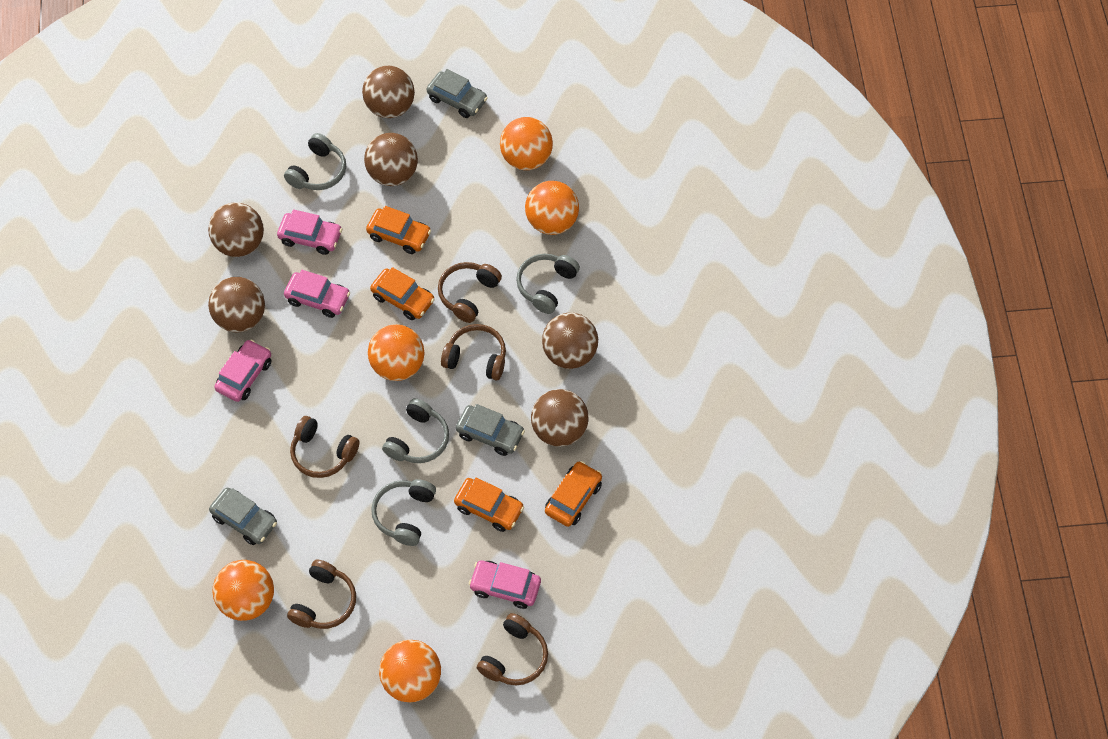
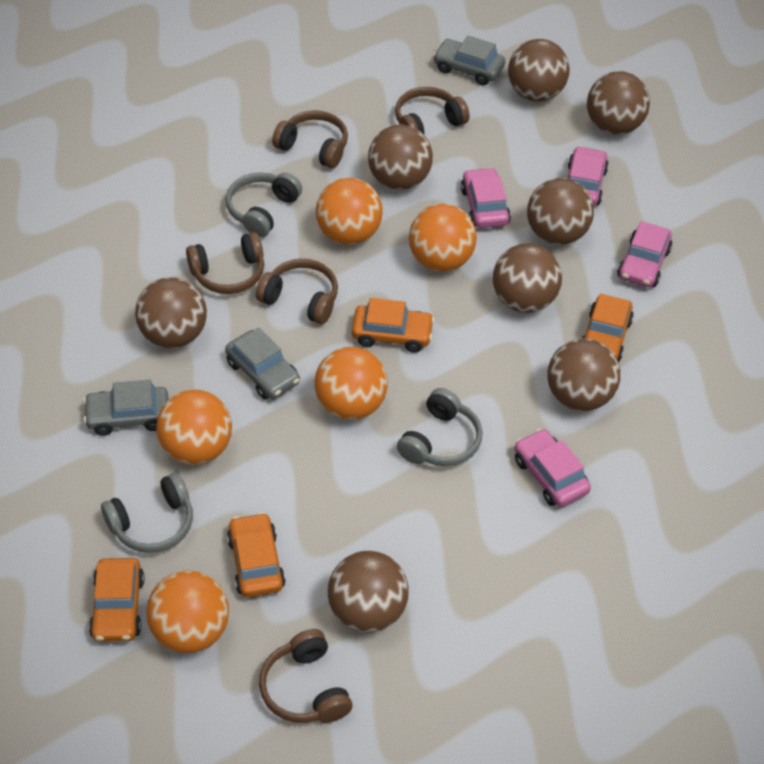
brown ball: 6 -> 8
grey headphones: 4 -> 3

